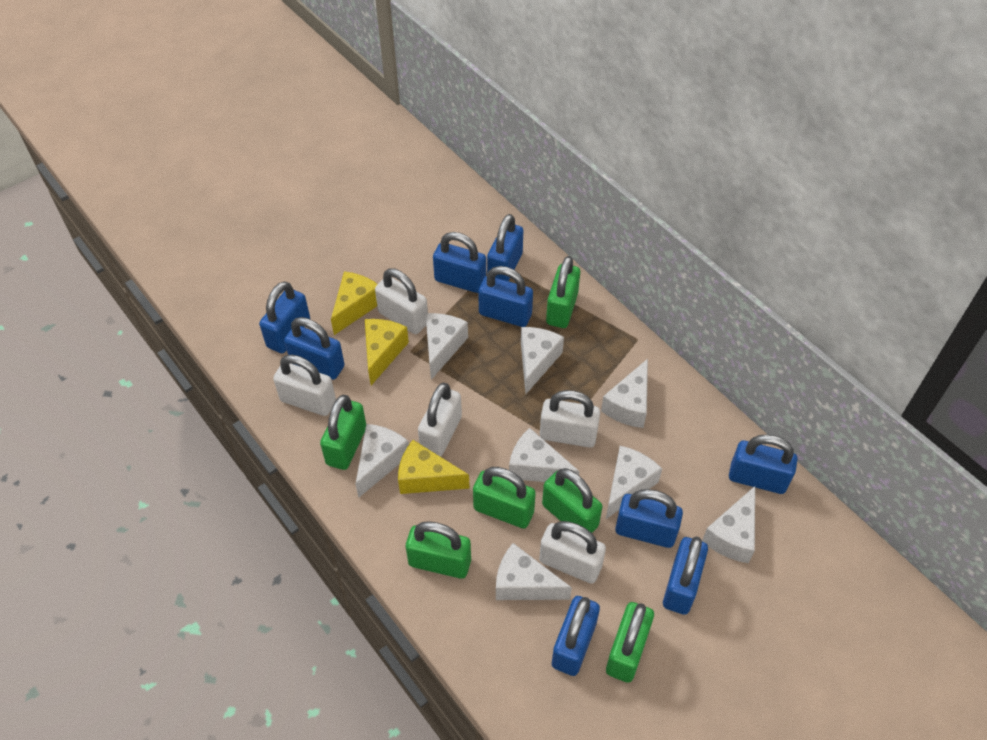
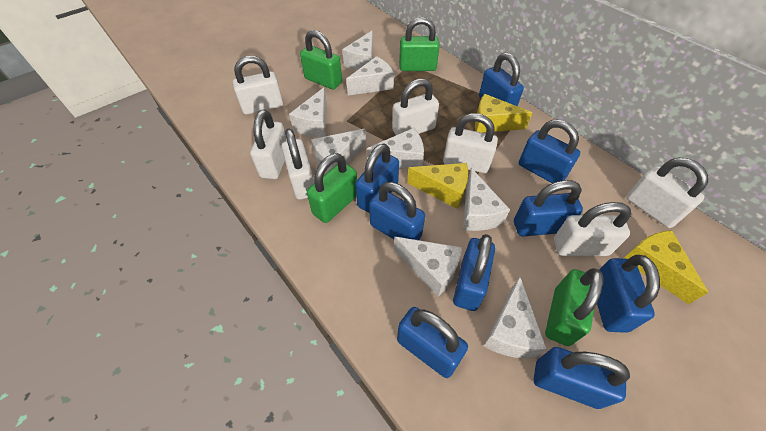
green padlock: 6 -> 4
white padlock: 5 -> 7

